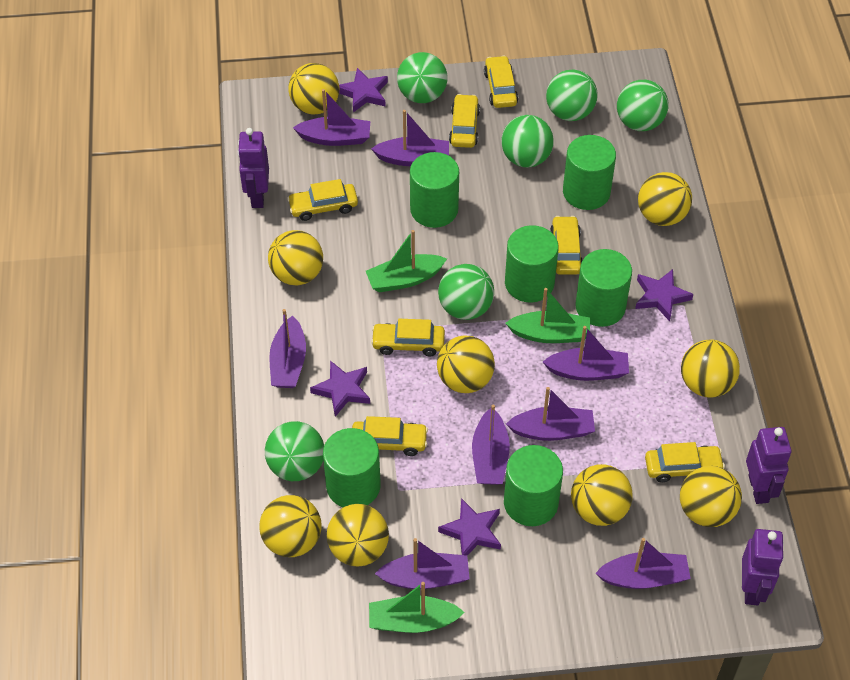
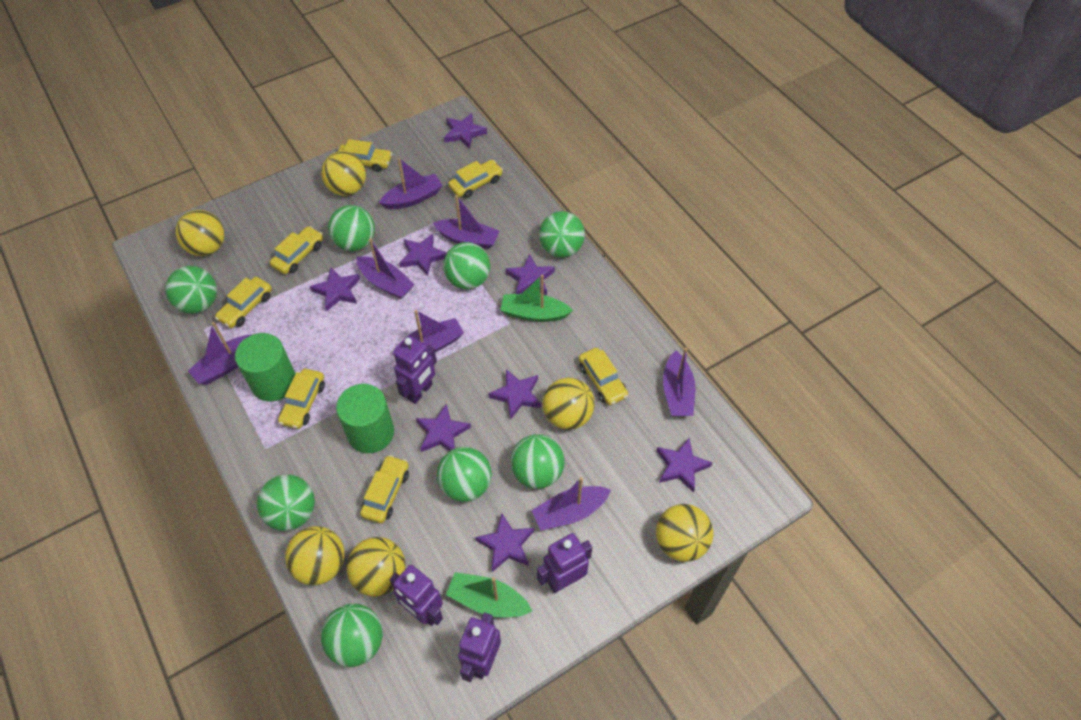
green ball: 6 -> 8
green boat: 3 -> 2
green cylinder: 6 -> 2
purple boat: 8 -> 7
purple robot: 3 -> 4
purple star: 4 -> 8
yellow ball: 9 -> 6

